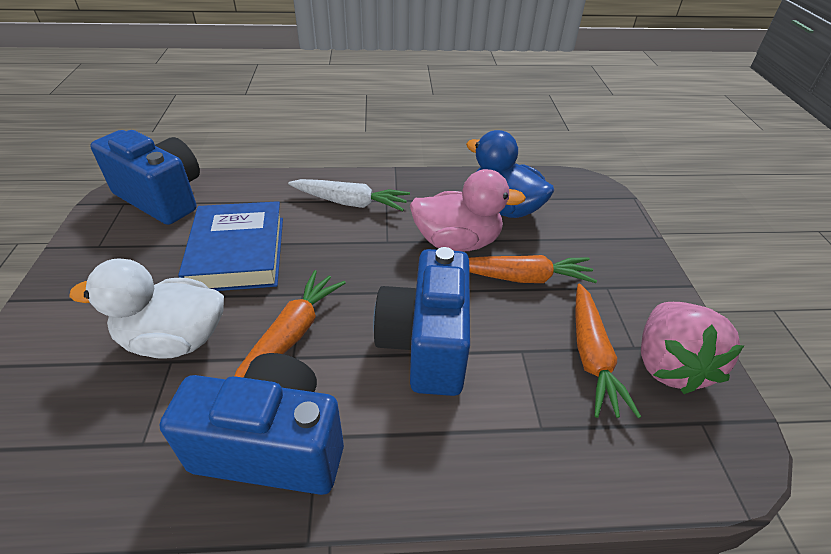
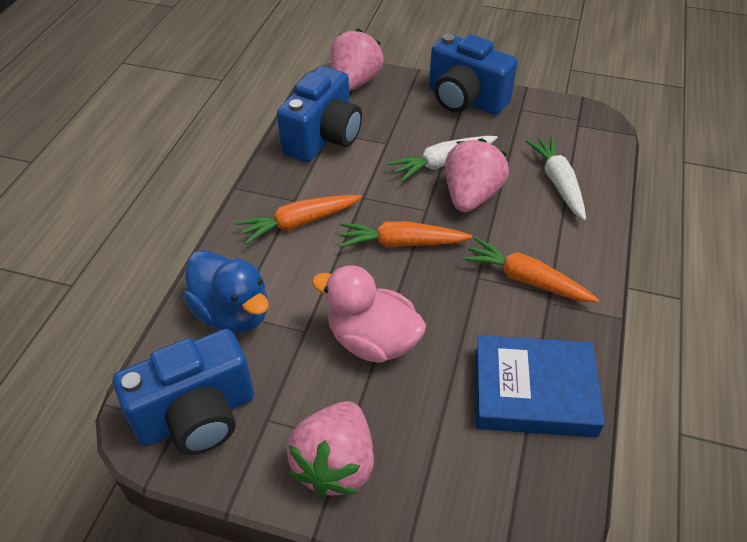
pink strawberry: 1 -> 3
white carrot: 1 -> 2
white duck: 1 -> 0

